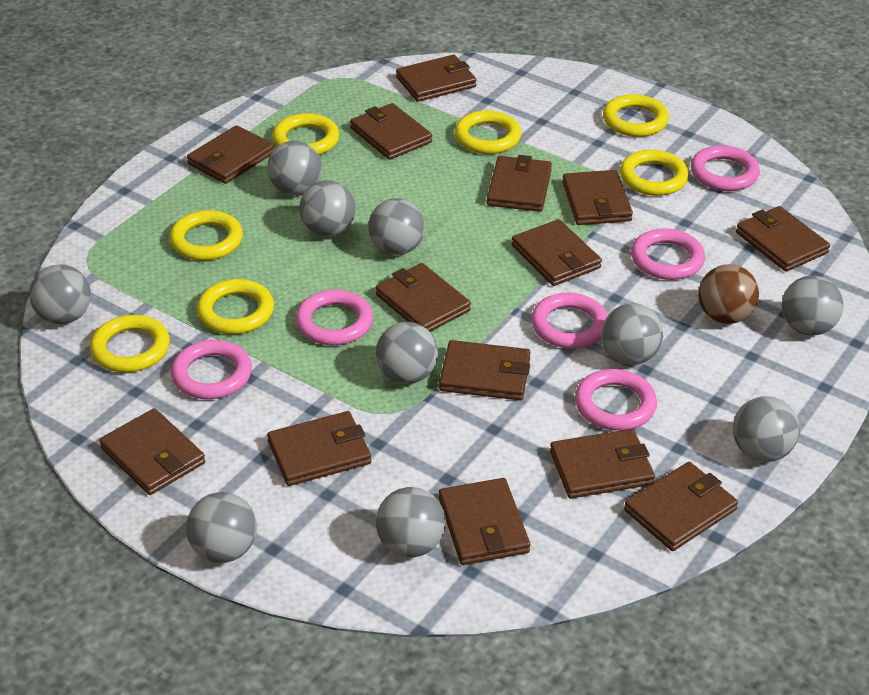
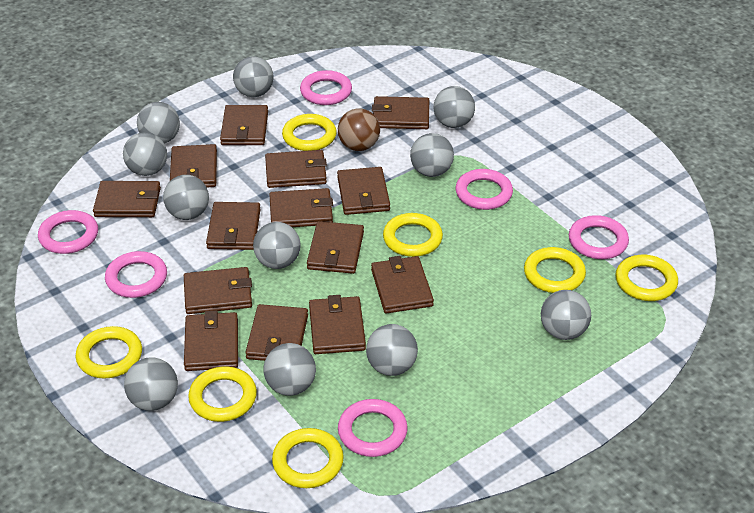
grey ball: 10 -> 11

